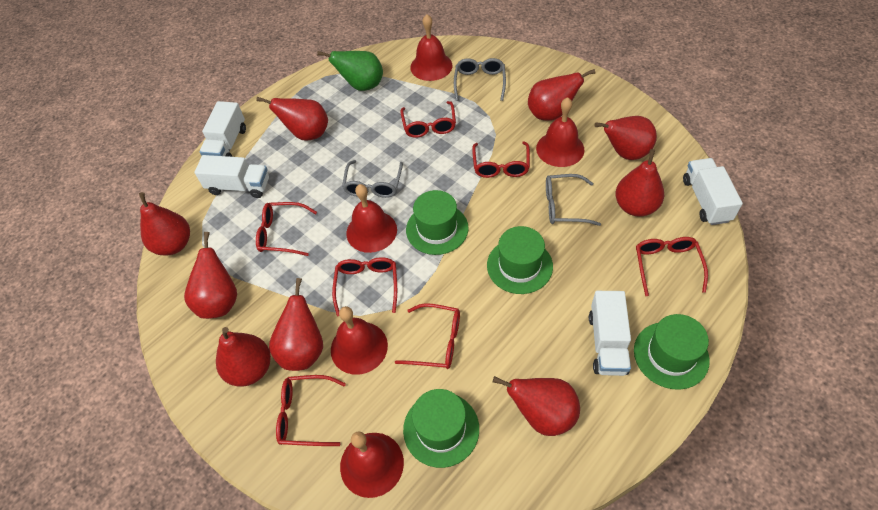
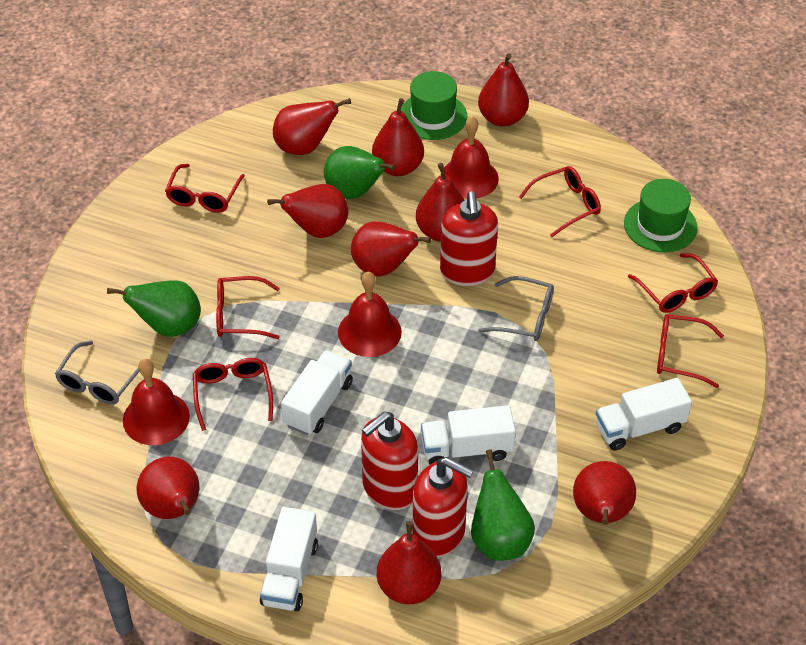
green hat: 4 -> 2
green pear: 1 -> 3
grey glasses: 3 -> 2
red bell: 5 -> 3
red glasses: 7 -> 6
red soap dispenser: 0 -> 3

